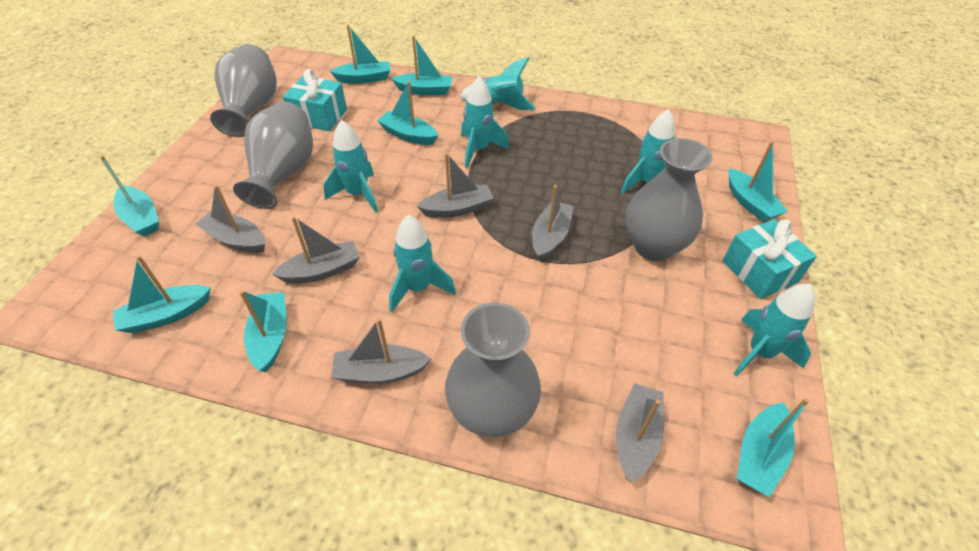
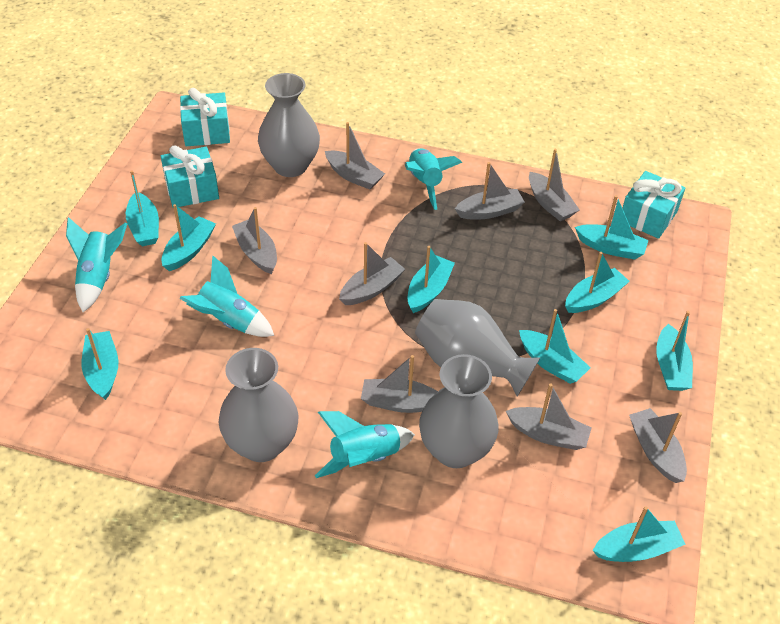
grey boat: 6 -> 8
turquoise boat: 8 -> 9
turquoise gift: 2 -> 3
turquoise rocket: 6 -> 4

